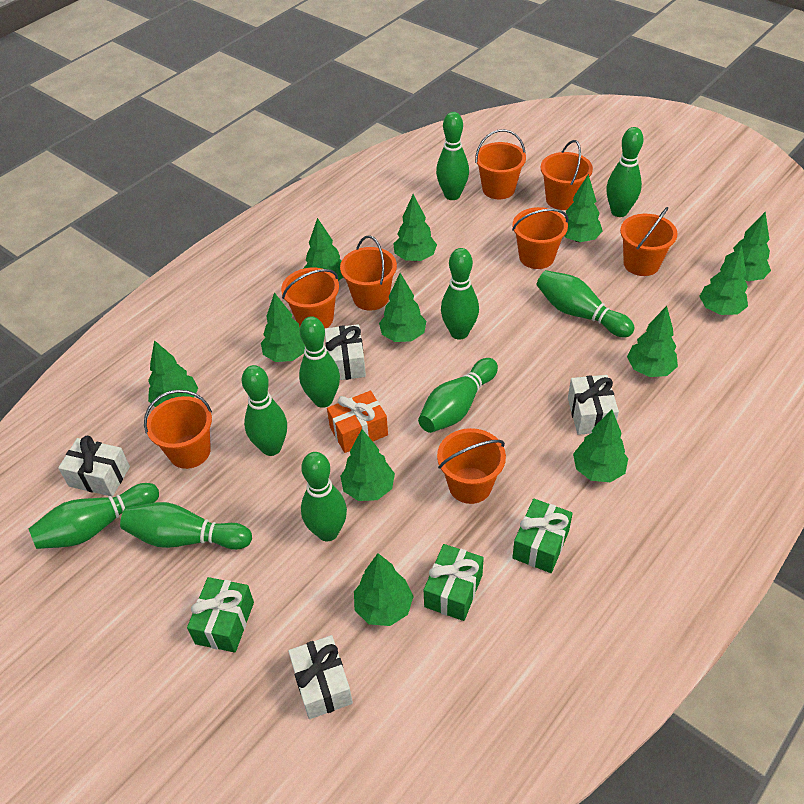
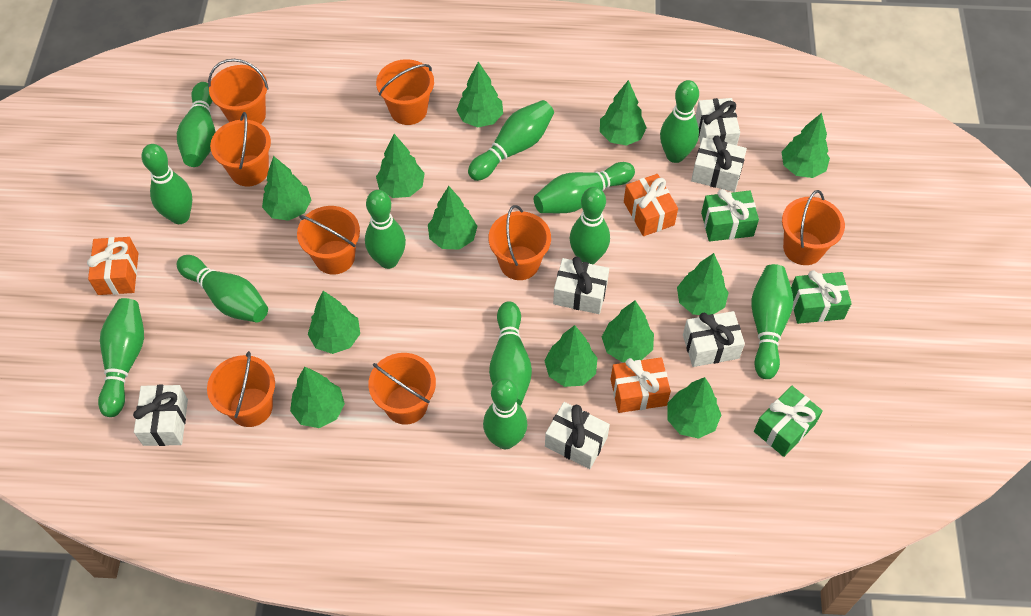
green bowling pin: 10 -> 12
orange gift: 1 -> 3
white gift: 4 -> 6

